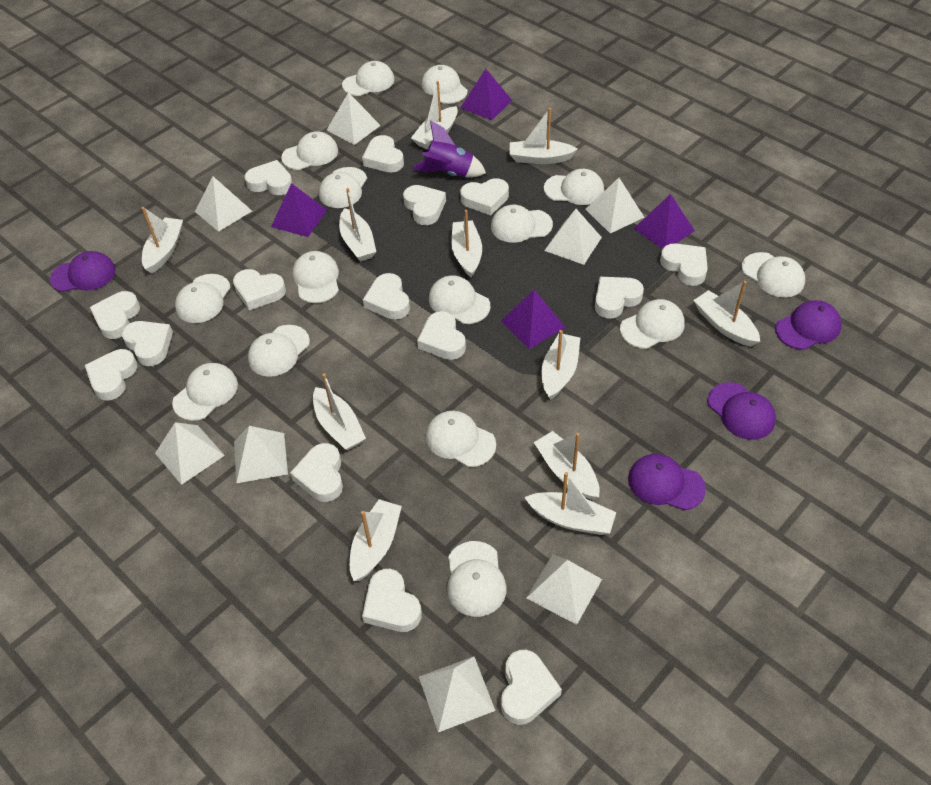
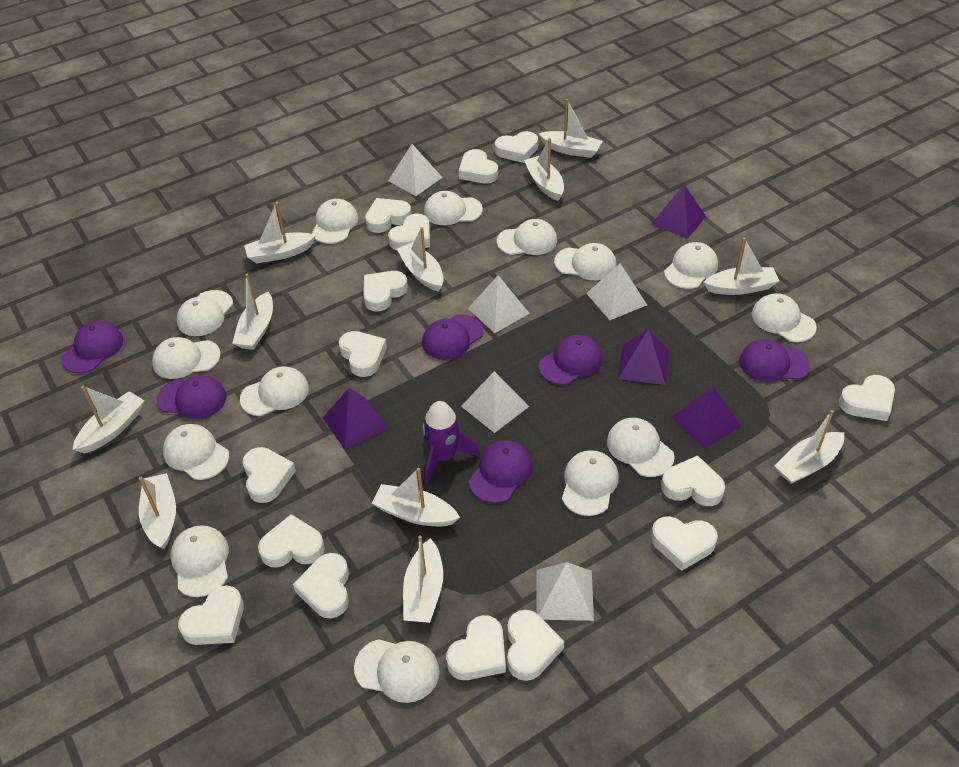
purple cap: 4 -> 6
white cap: 15 -> 14
white pyramid: 8 -> 5

